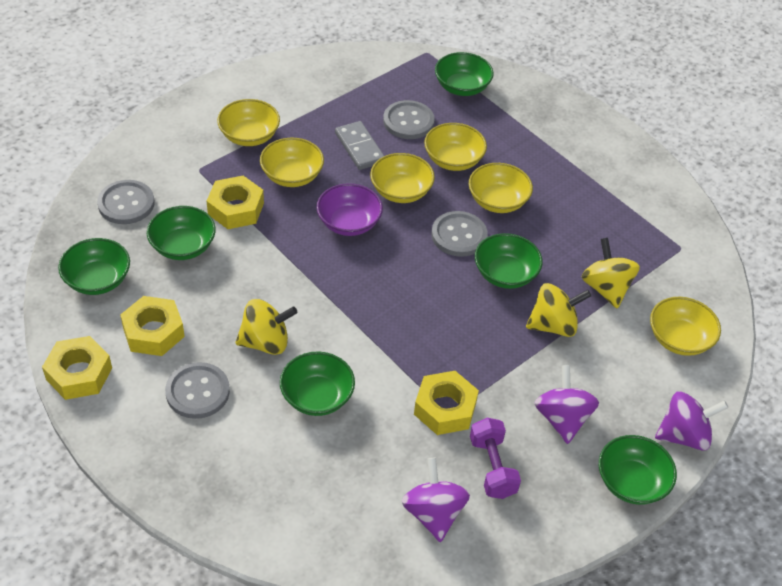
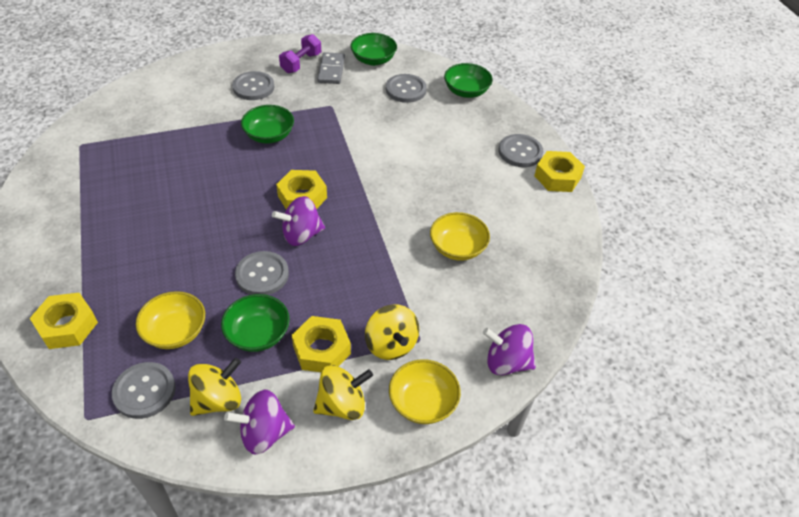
green bowl: 6 -> 4
grey button: 4 -> 5
purple bowl: 1 -> 0
yellow bowl: 6 -> 3

